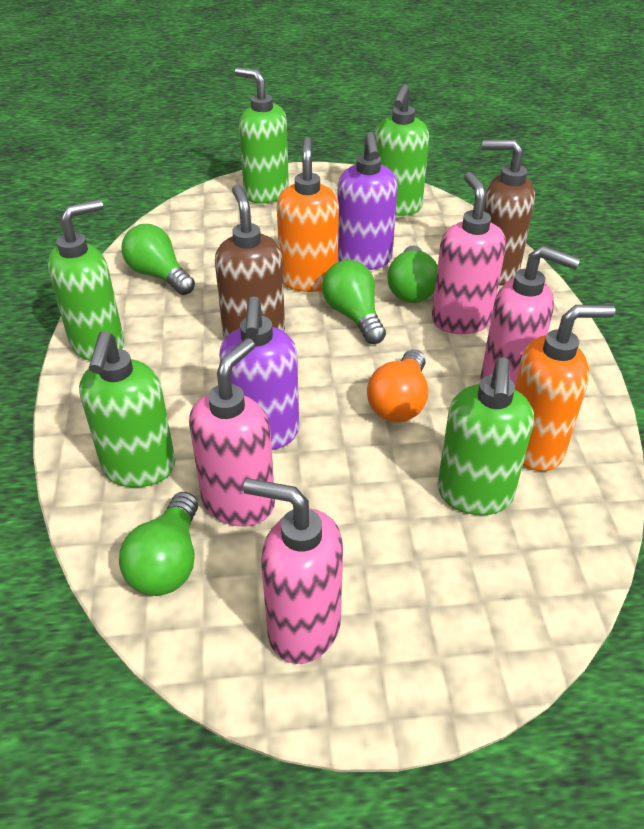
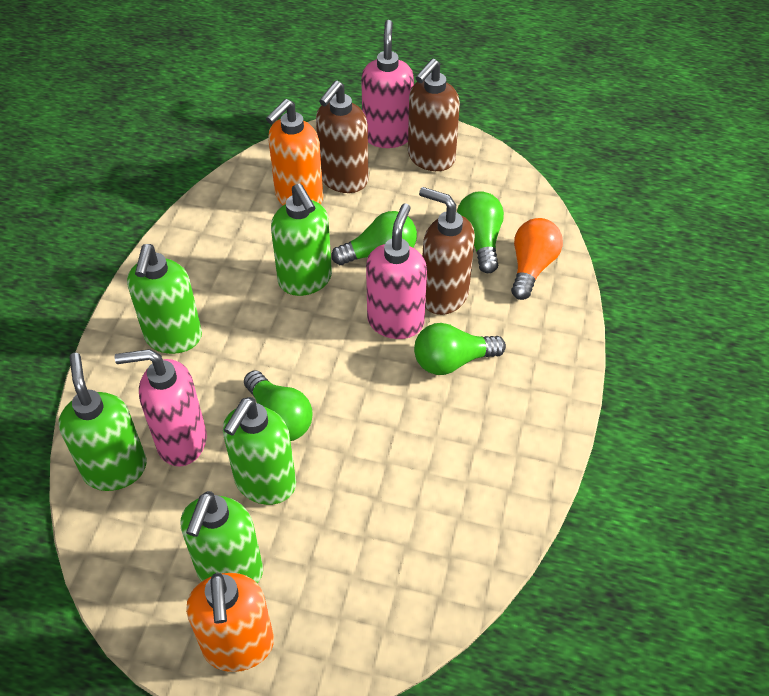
brown soap dispenser: 2 -> 3
pink soap dispenser: 4 -> 3
purple soap dispenser: 2 -> 0

